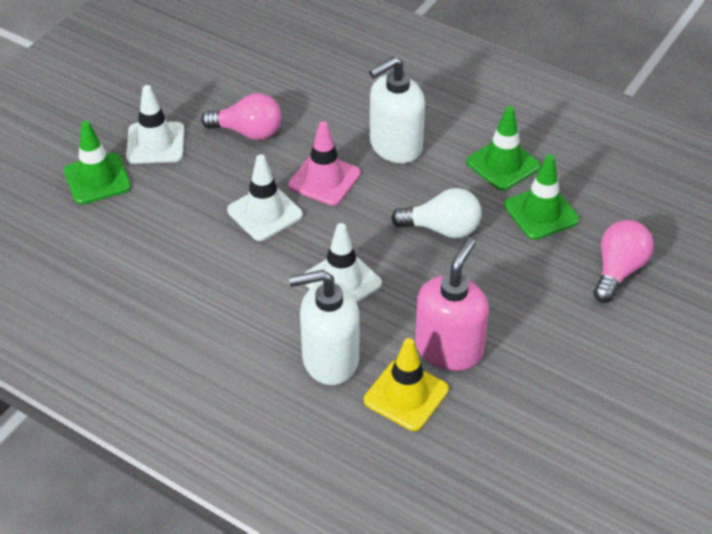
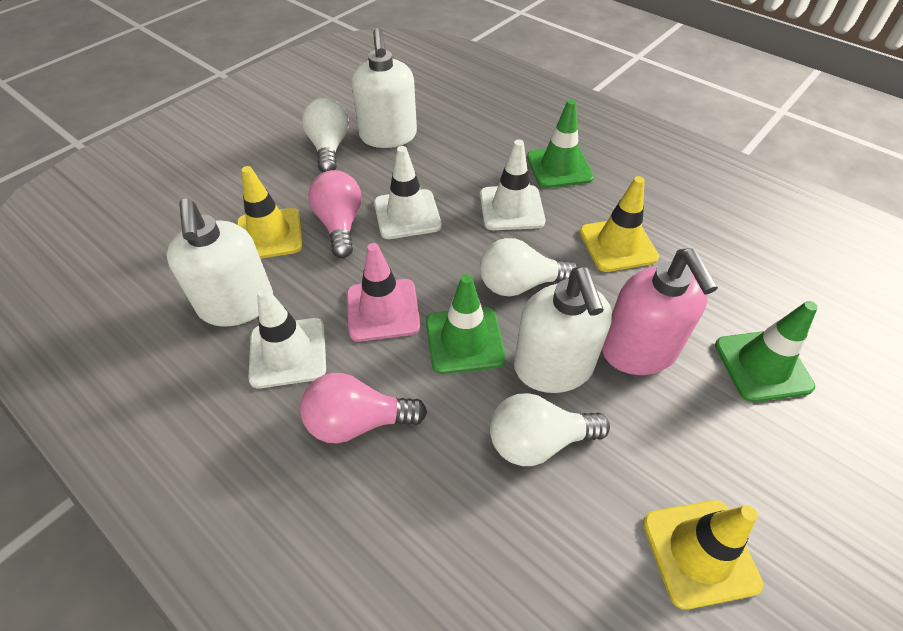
white light bulb: 1 -> 3
white soap dispenser: 2 -> 3
yellow traffic cone: 1 -> 3

